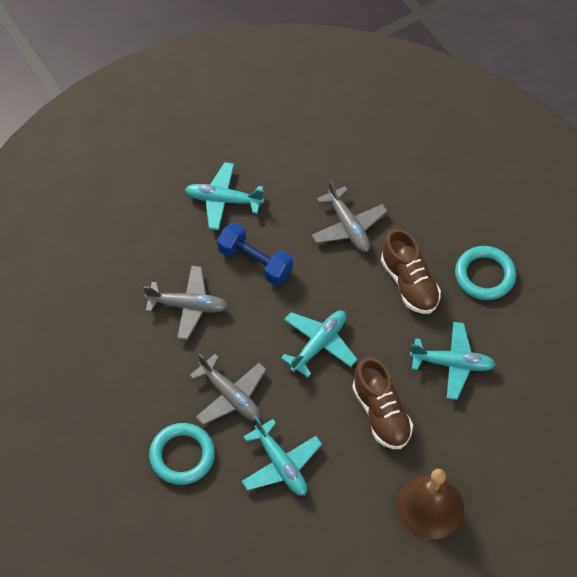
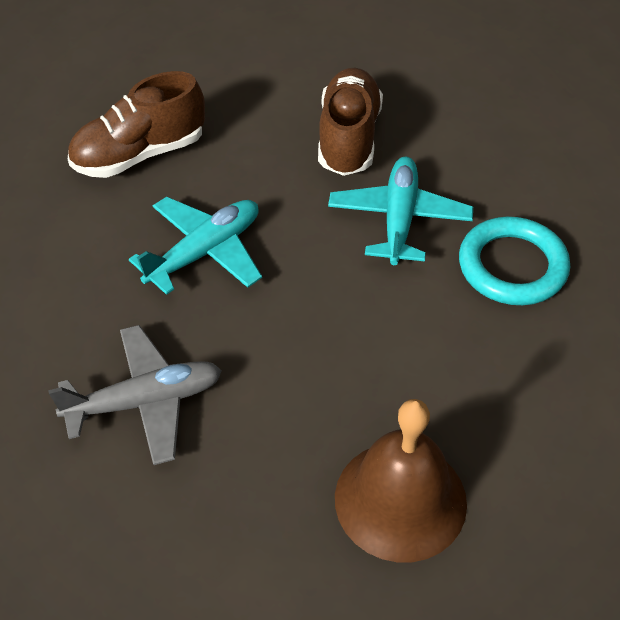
blue dumbbell: 1 -> 0
grey plane: 3 -> 1
turquoise plane: 4 -> 2
turquoise ring: 2 -> 1

